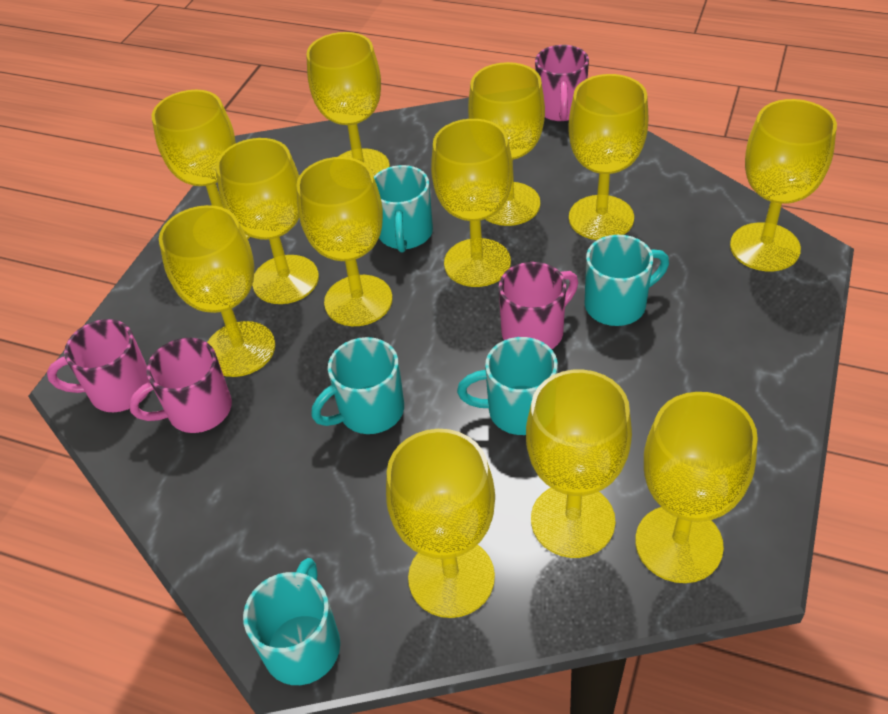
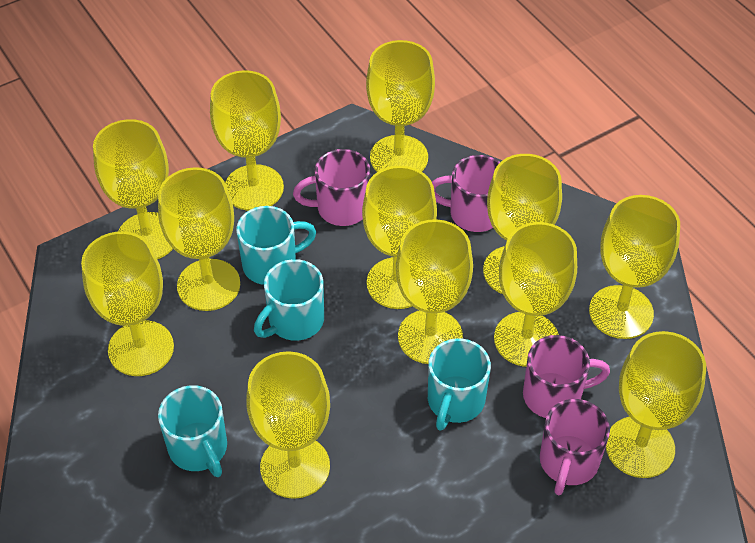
turquoise mug: 5 -> 4

